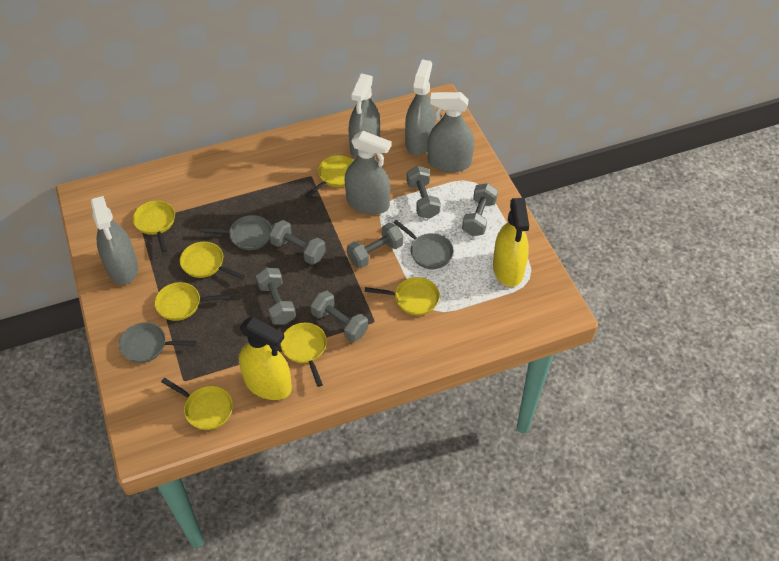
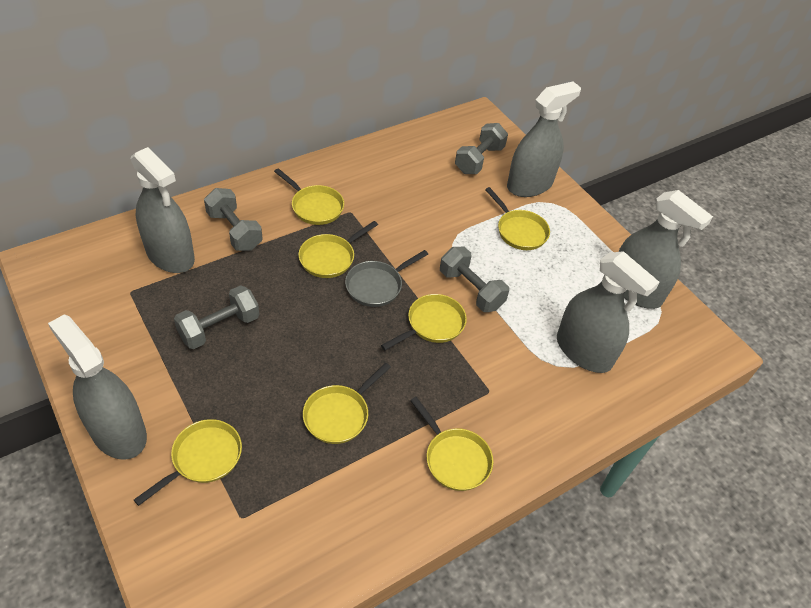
grey dumbbell: 6 -> 4
grey pan: 3 -> 1
yellow spray bottle: 2 -> 0

